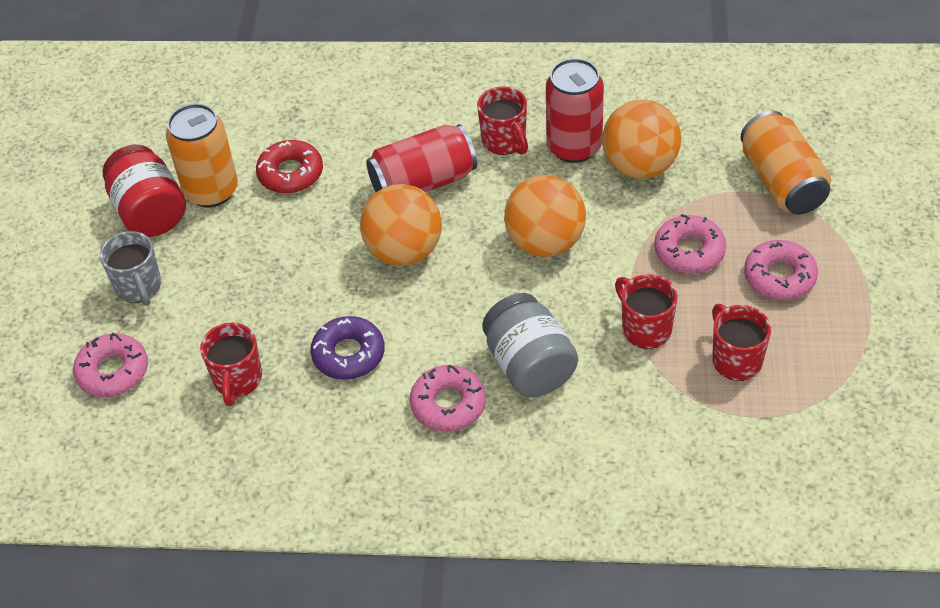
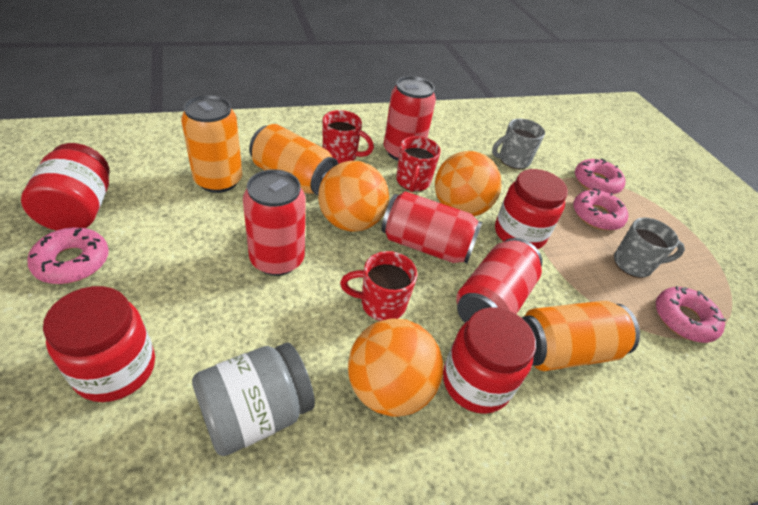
grey mug: 1 -> 2
orange can: 2 -> 3
purple donut: 1 -> 0
red can: 2 -> 4
red donut: 1 -> 0
red jar: 1 -> 4
red mug: 4 -> 3

